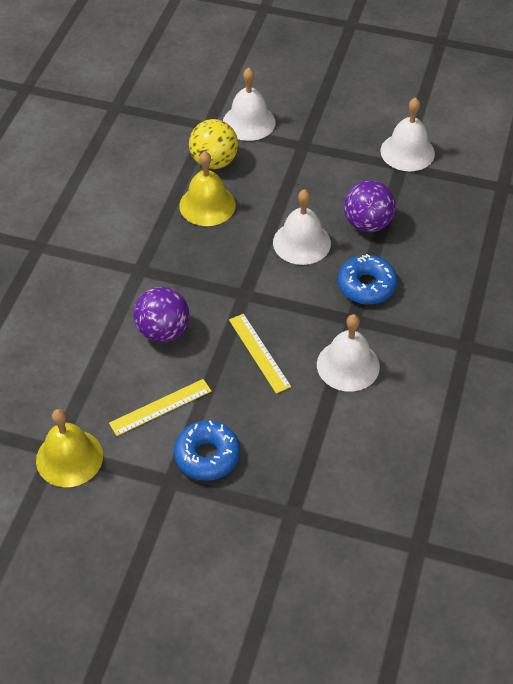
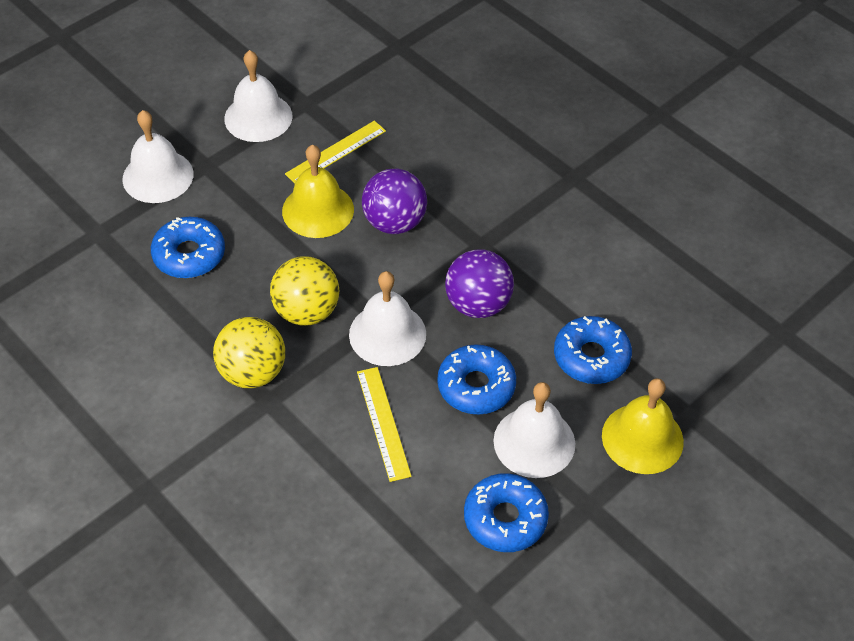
blue donut: 2 -> 4
yellow ball: 1 -> 2

